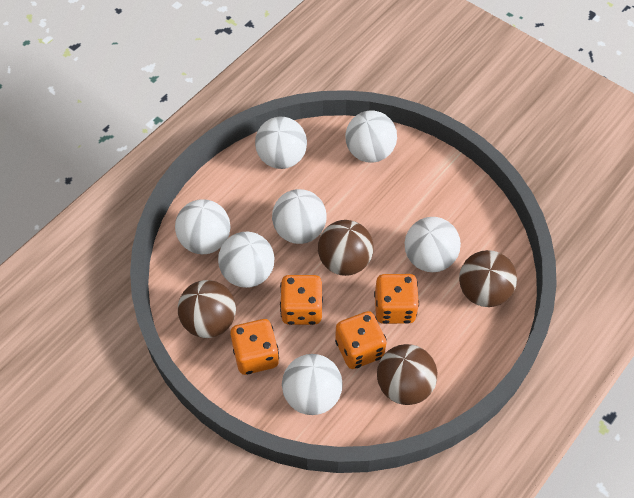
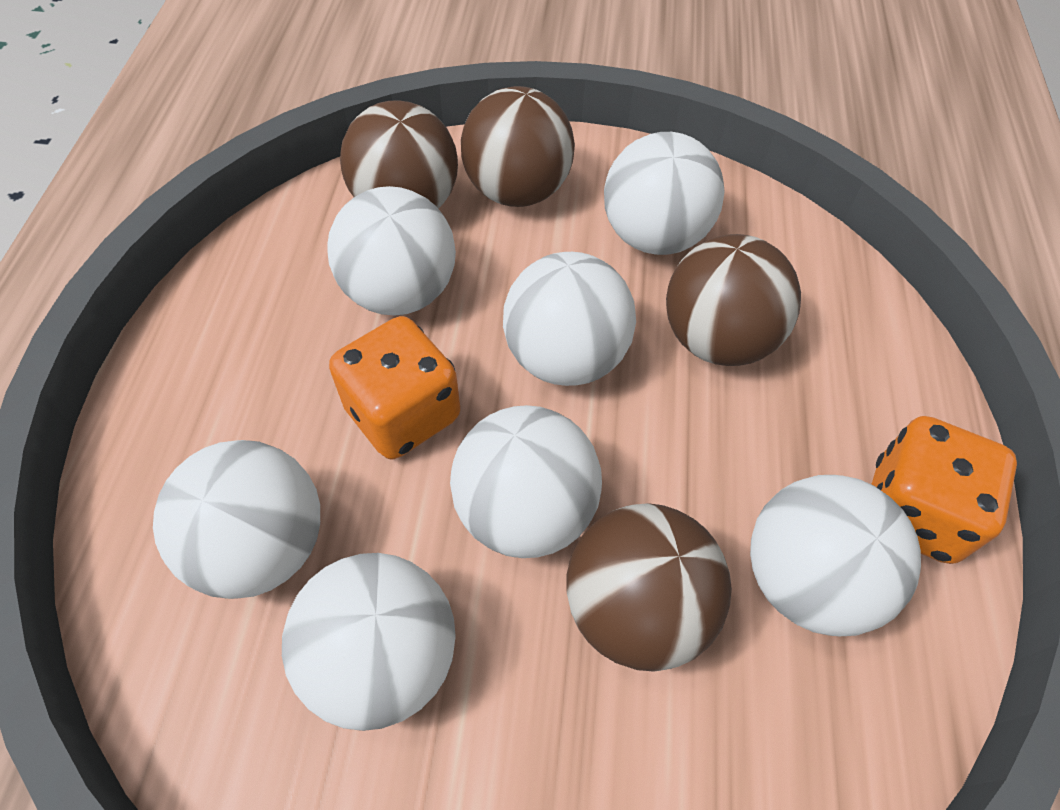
orange dice: 4 -> 2

